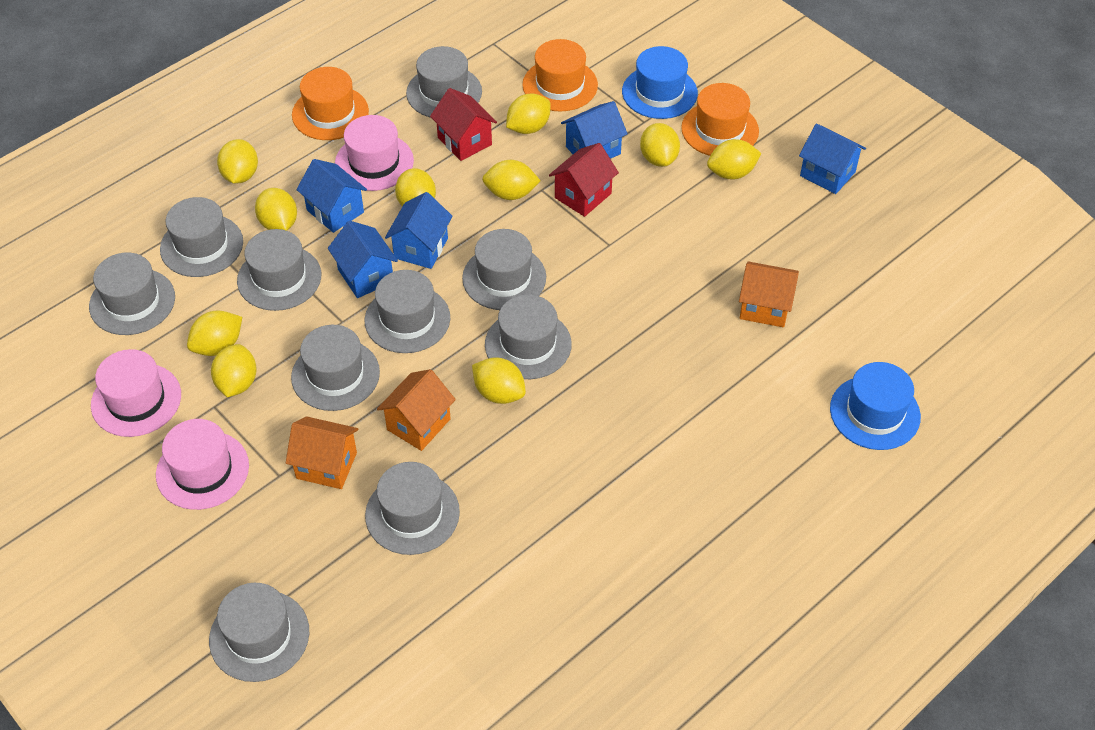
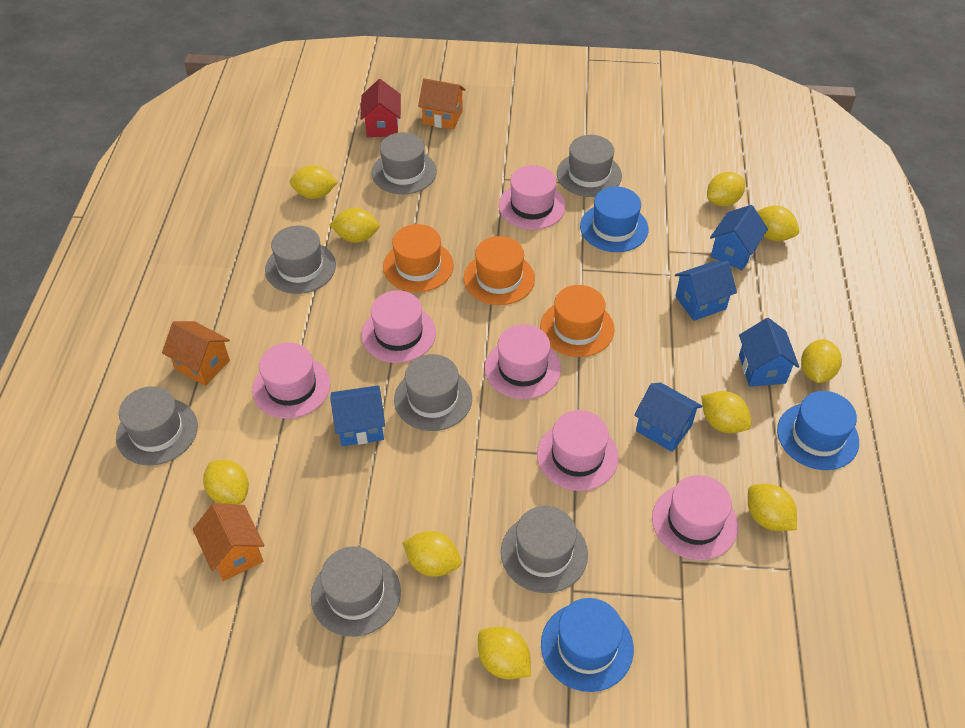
blue hat: 2 -> 3
grey hat: 10 -> 7
pink hat: 3 -> 6
red house: 2 -> 1

